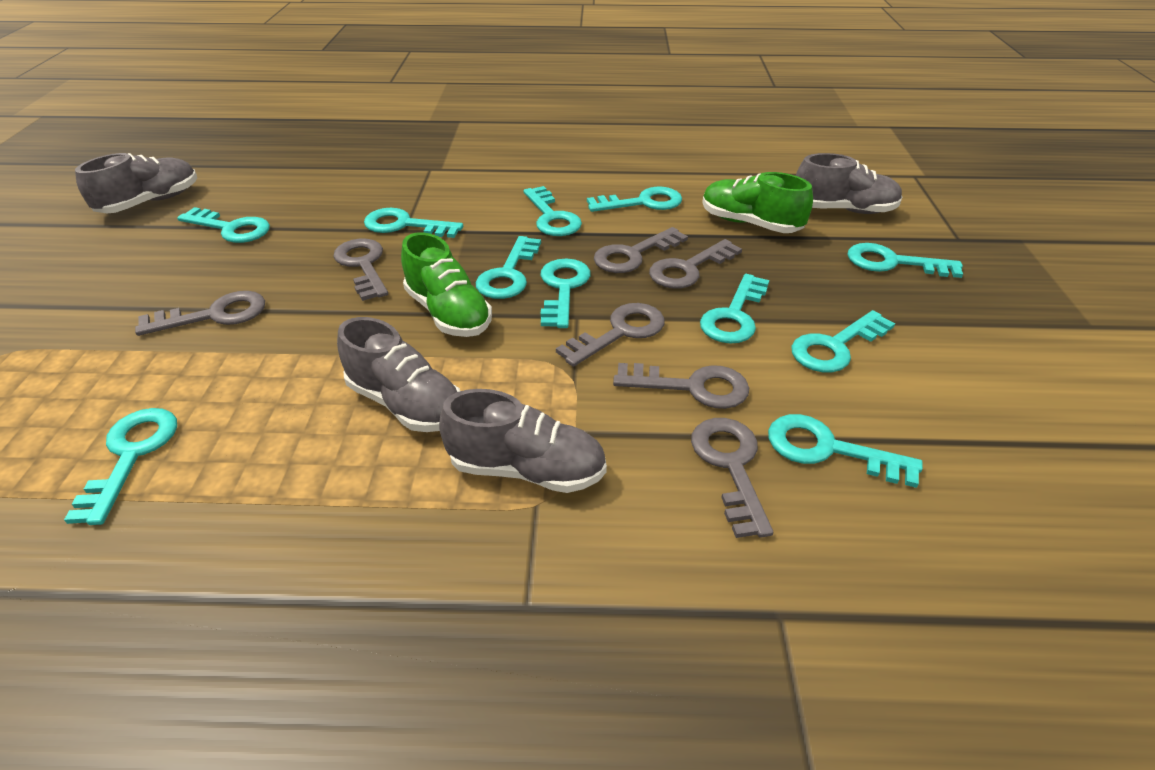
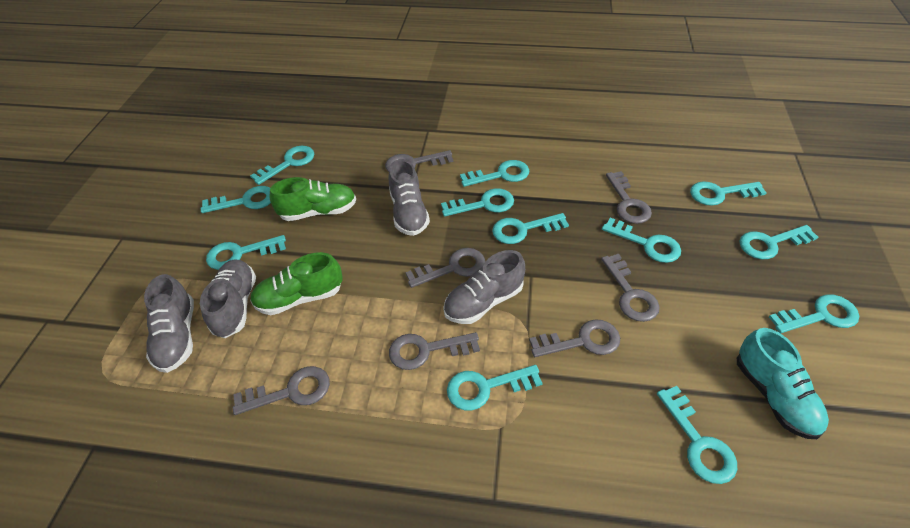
turquoise key: 11 -> 12
turquoise shoe: 0 -> 1

